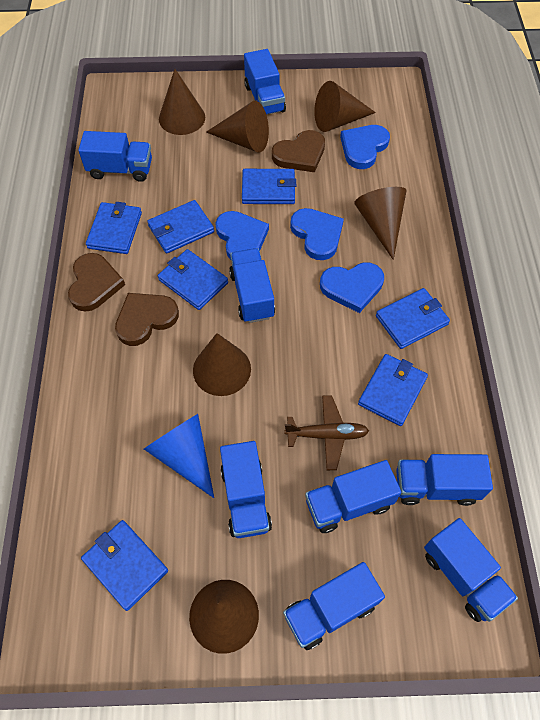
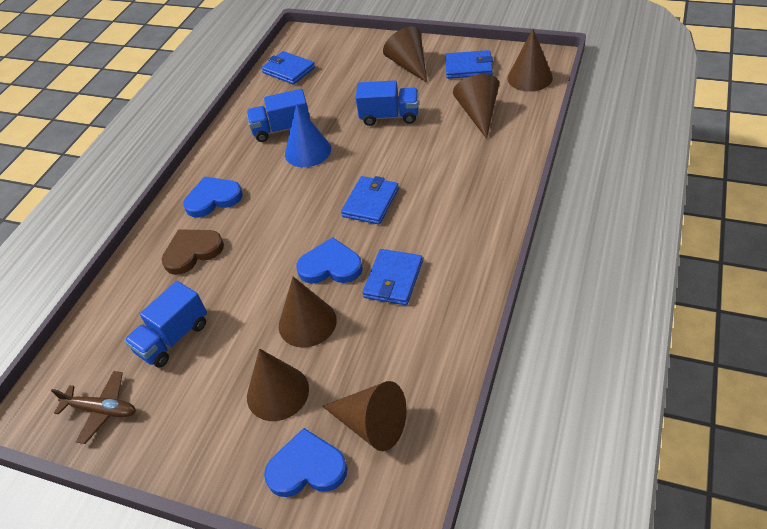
blue heart: 4 -> 3
blue truck: 8 -> 3
blue wallet: 7 -> 4
brown heart: 3 -> 1

